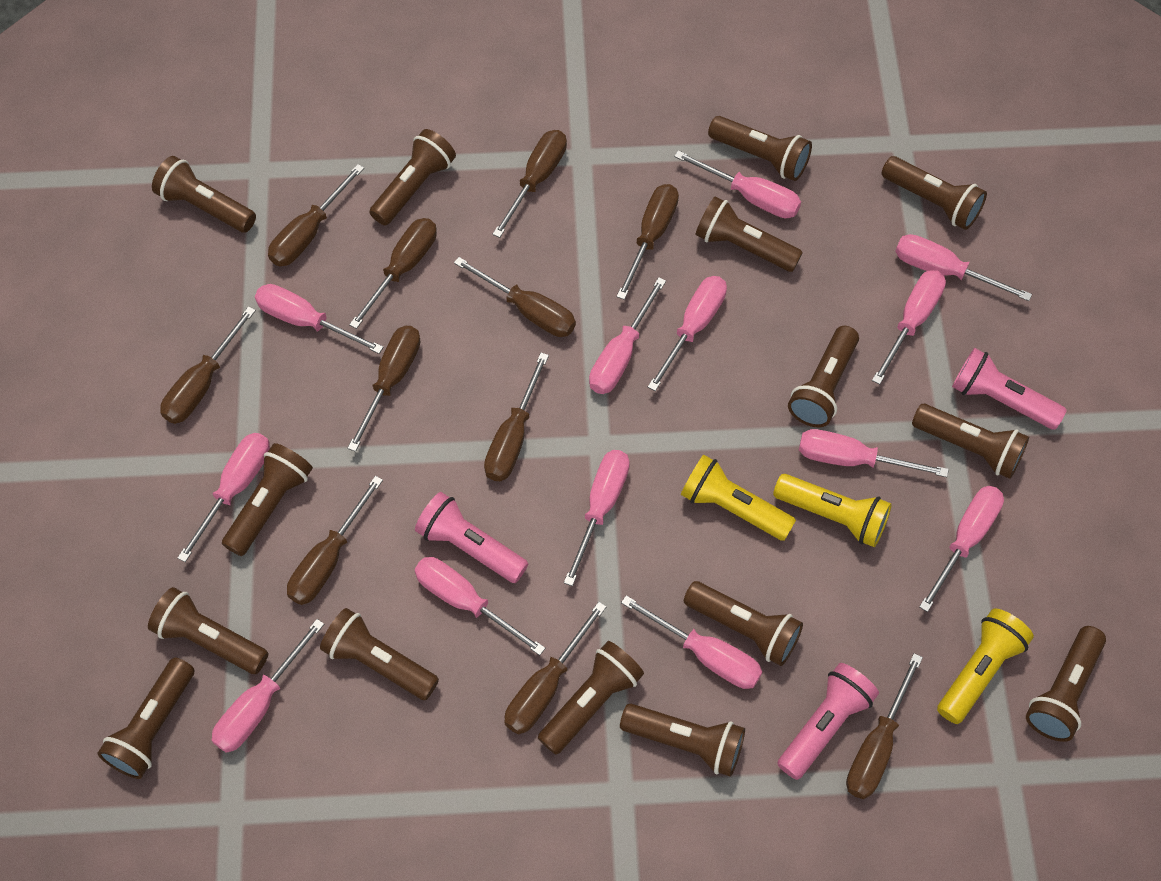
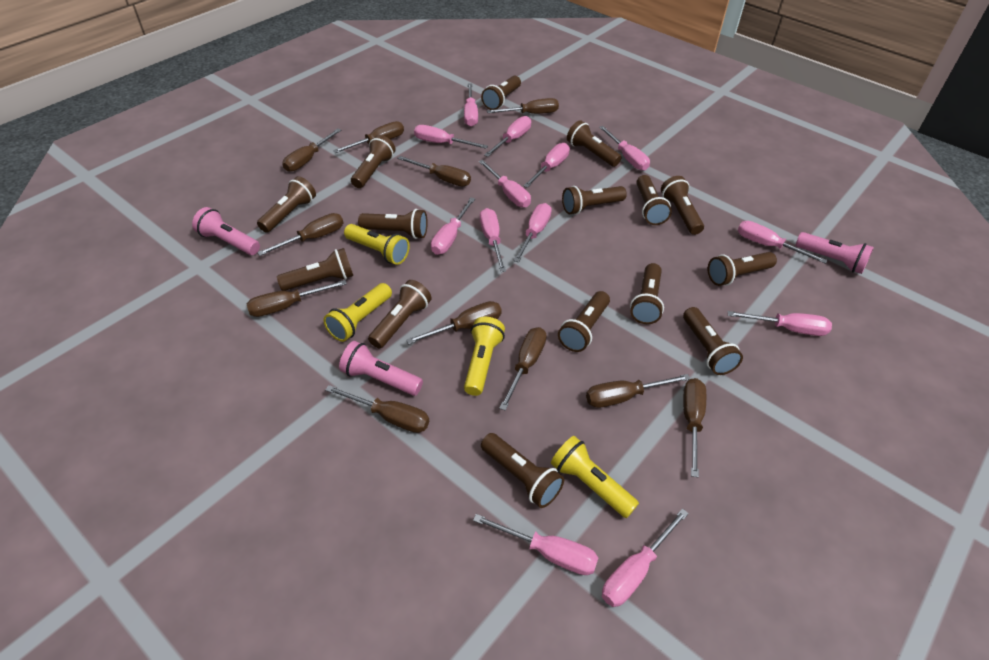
yellow flashlight: 3 -> 4

